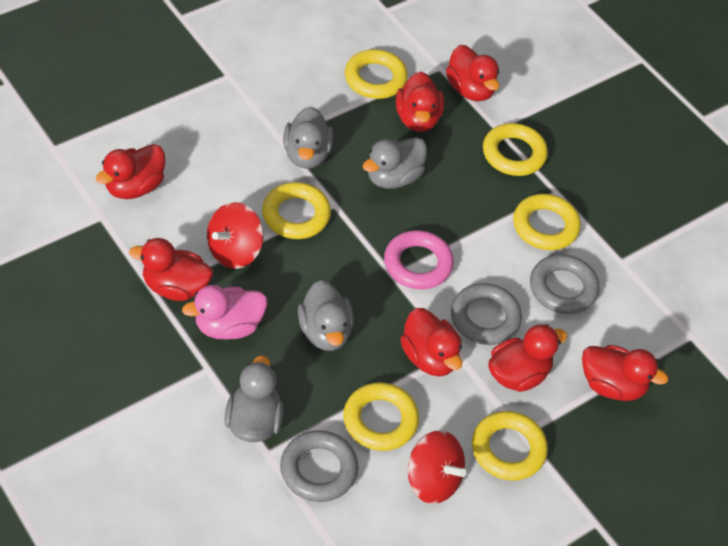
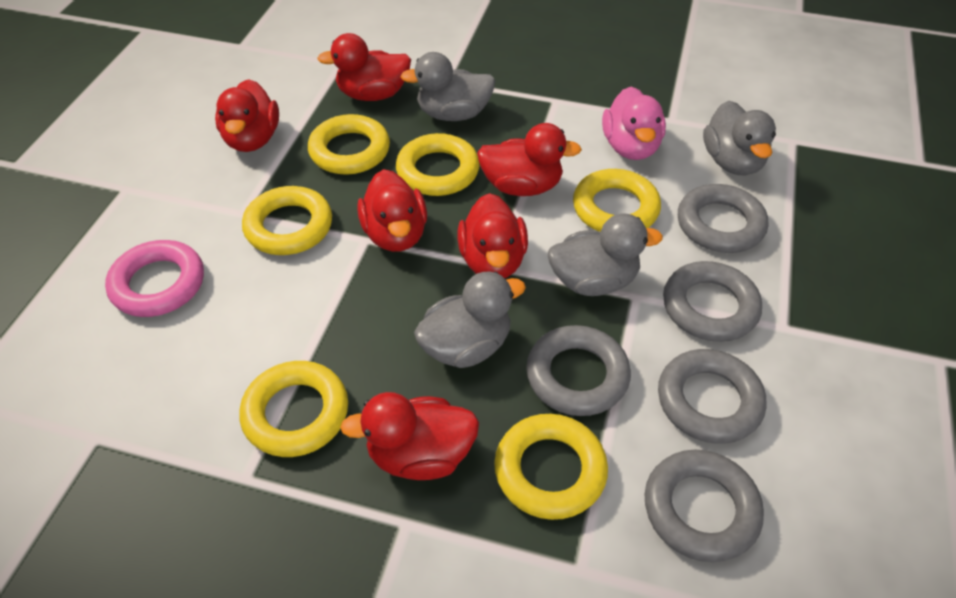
grey ring: 3 -> 5
red duck: 7 -> 6
red spinning top: 2 -> 0

